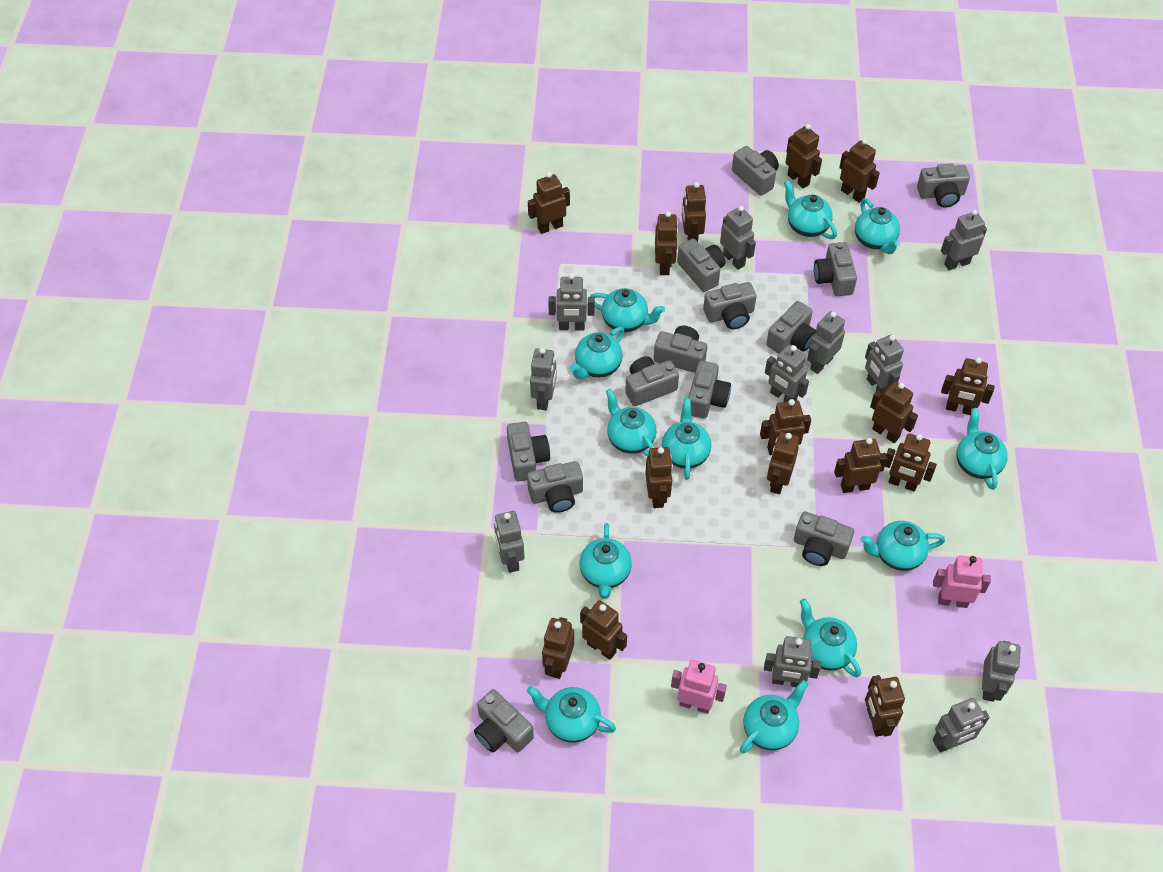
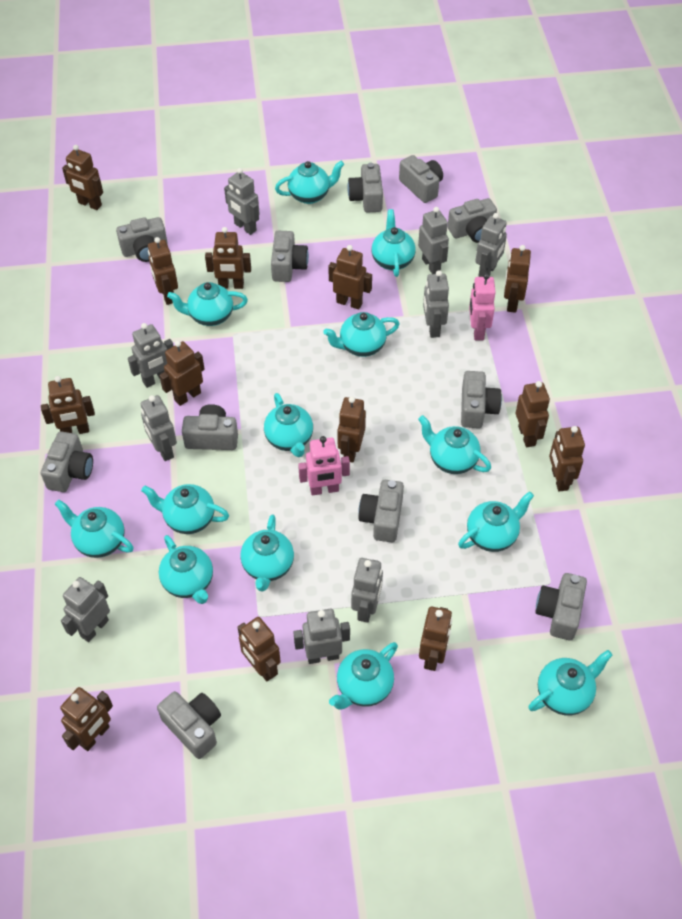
brown robot: 15 -> 13
grey camera: 13 -> 11
grey robot: 11 -> 9
turquoise teapot: 12 -> 13

